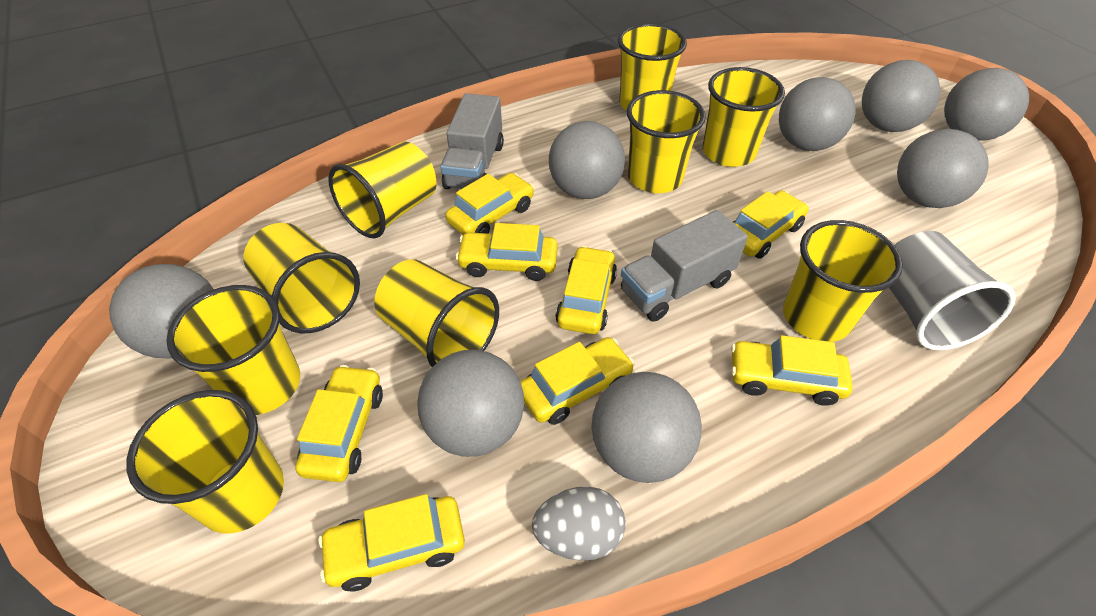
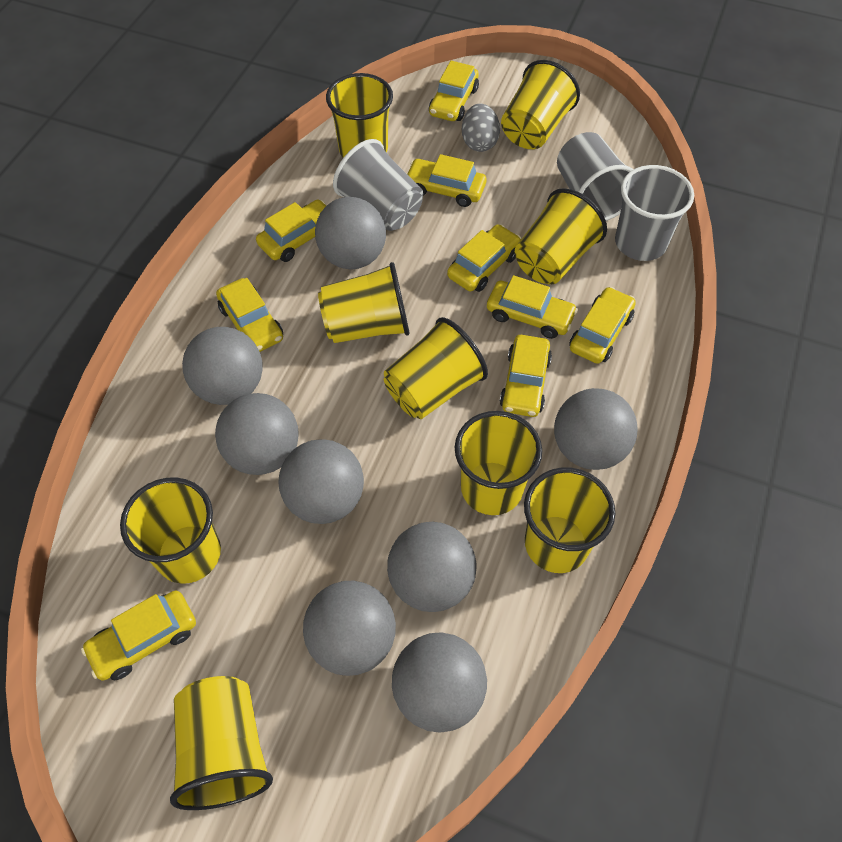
grey cup: 1 -> 3
grey truck: 2 -> 0
yellow car: 8 -> 9

